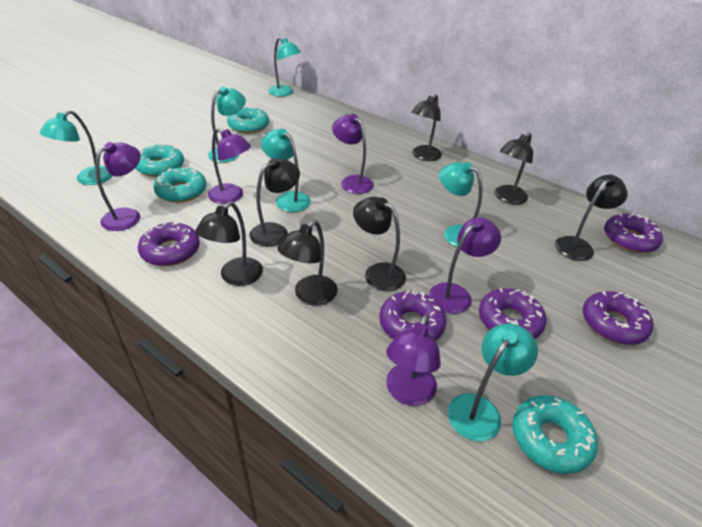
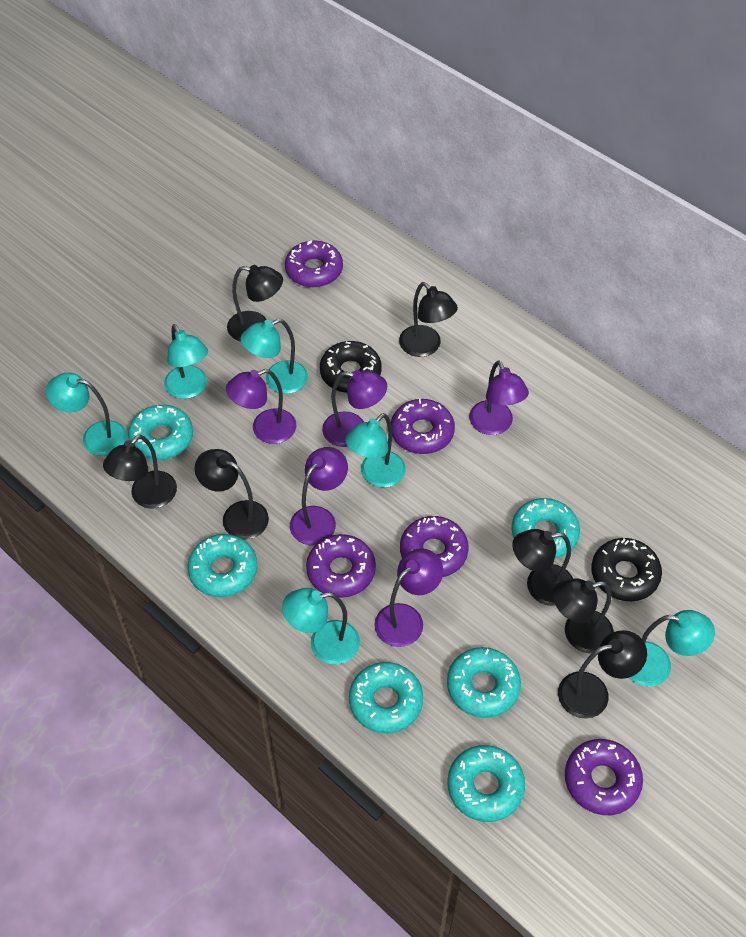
black donut: 0 -> 2
turquoise donut: 4 -> 6

